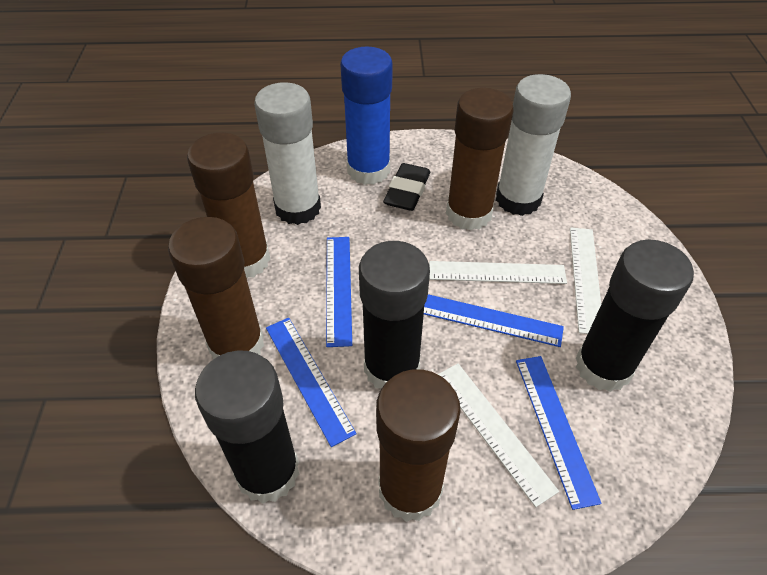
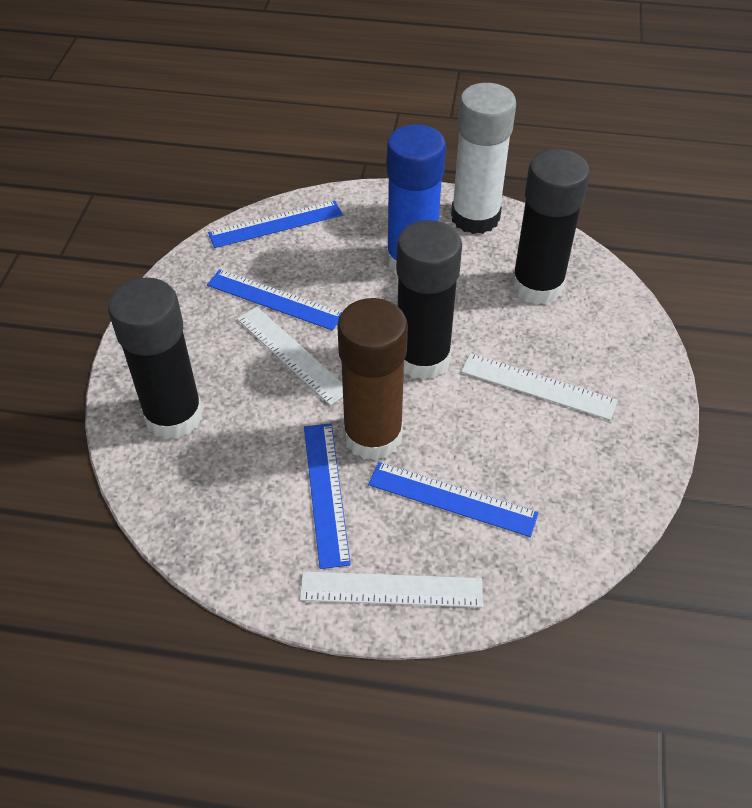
black eraser: 1 -> 0
brown glue stick: 4 -> 1
white glue stick: 2 -> 1

